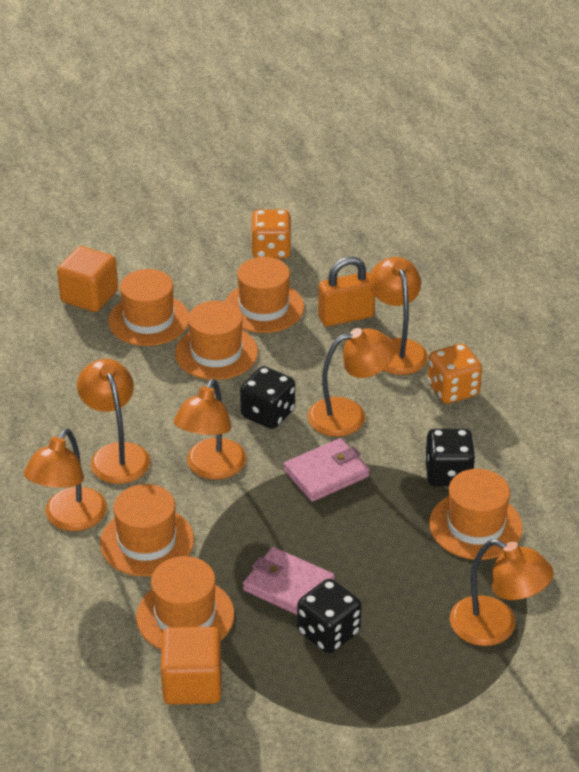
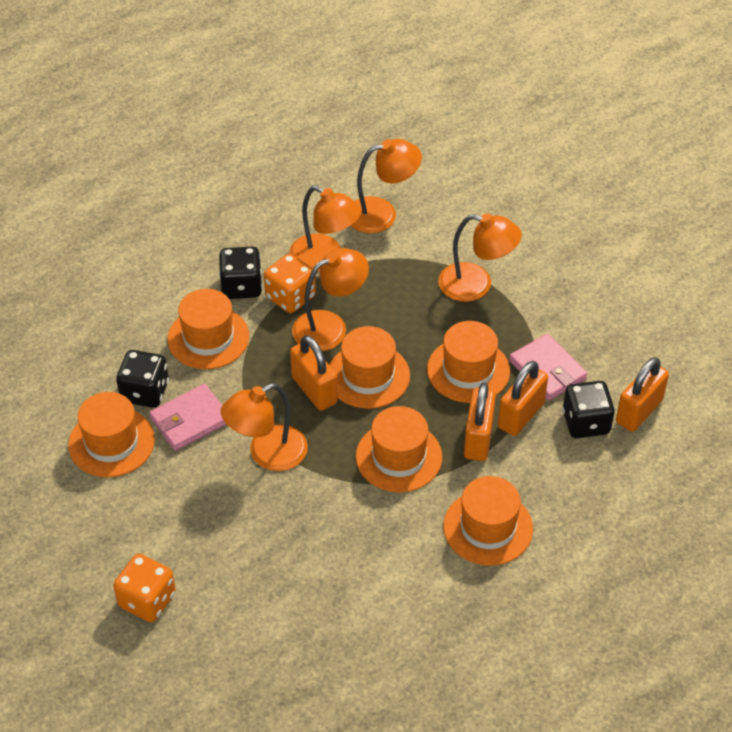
orange cube: 2 -> 0
orange lamp: 6 -> 5
orange padlock: 1 -> 4

